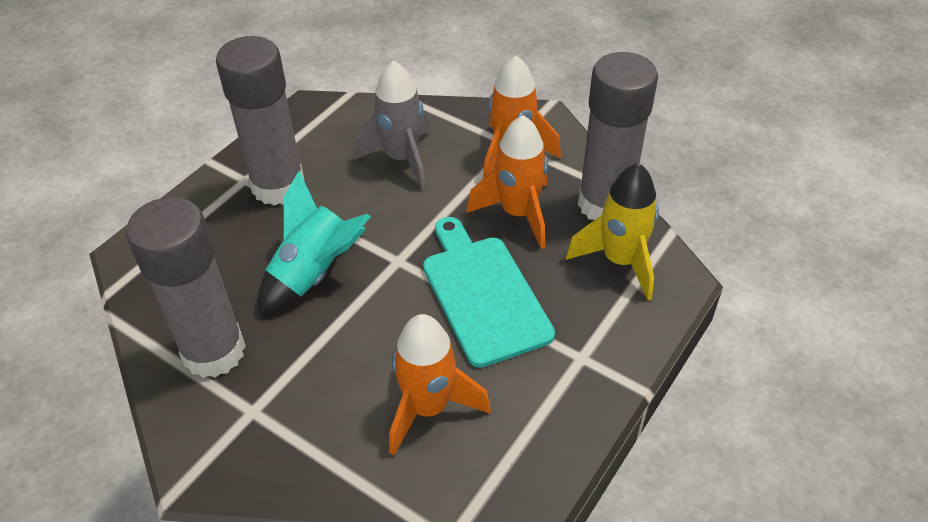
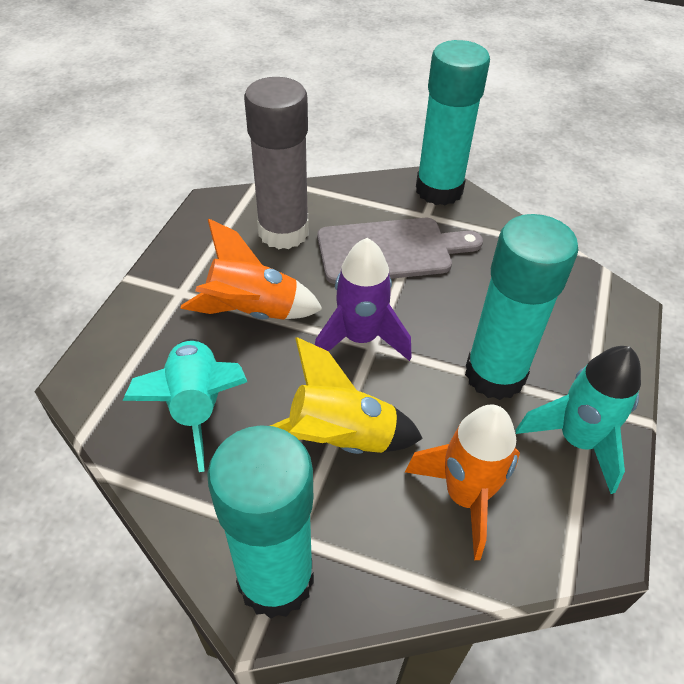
grey cutting board: 0 -> 1
grey glue stick: 3 -> 1
grey rocket: 1 -> 0
orange rocket: 3 -> 2
purple rocket: 0 -> 1
turquoise cutting board: 1 -> 0
turquoise glue stick: 0 -> 3
turquoise rocket: 1 -> 2

